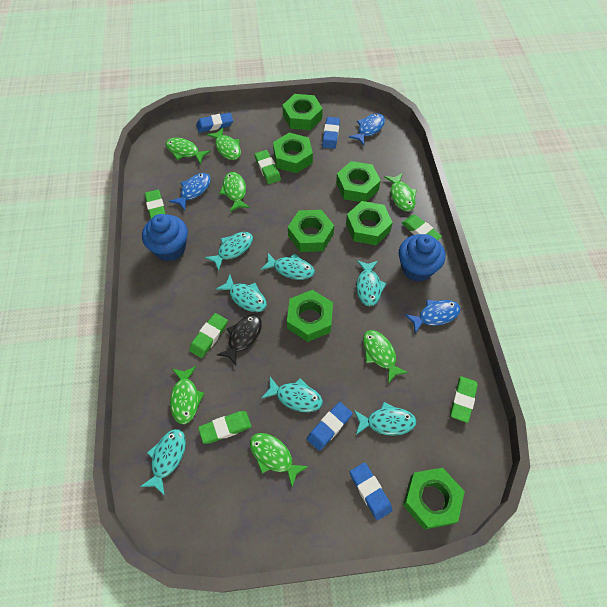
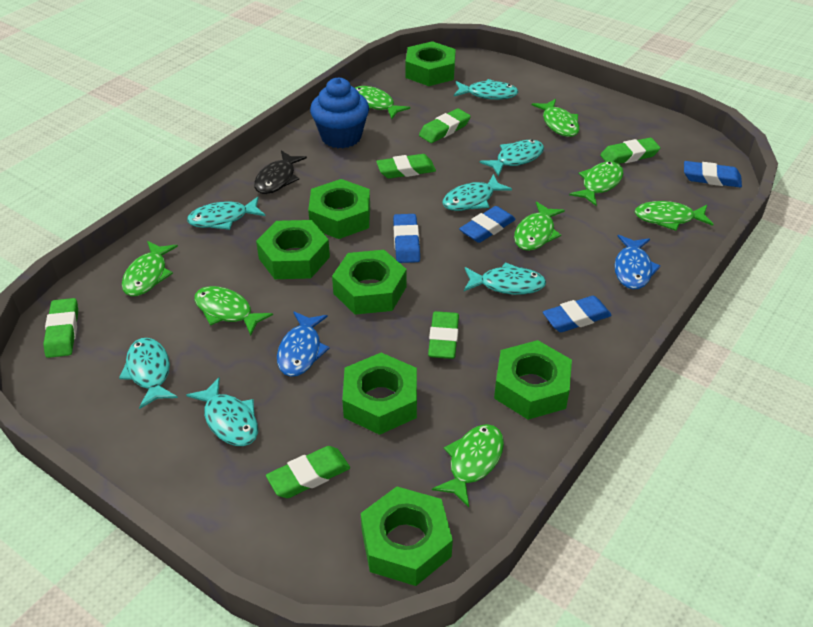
blue cupcake: 2 -> 1
blue fish: 3 -> 2
green fish: 7 -> 8

